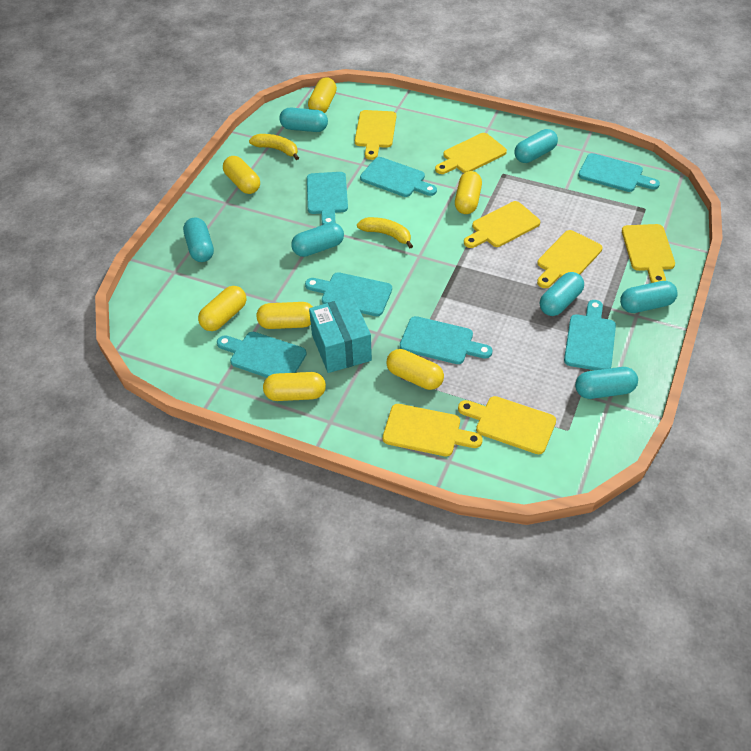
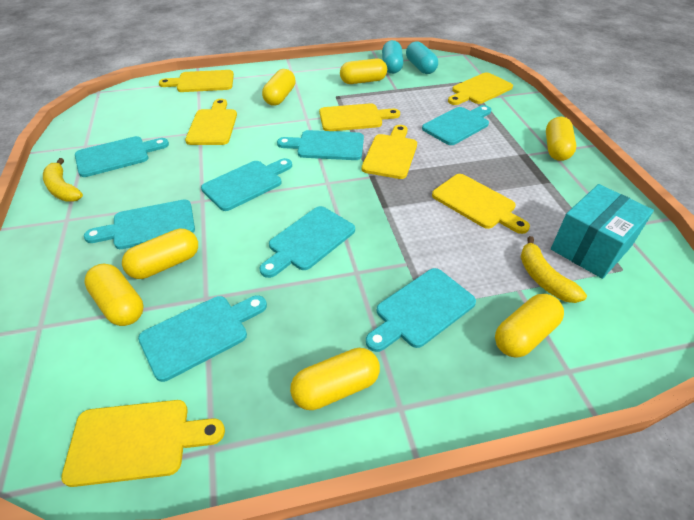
turquoise capsule: 7 -> 2
turquoise cutting board: 7 -> 8

